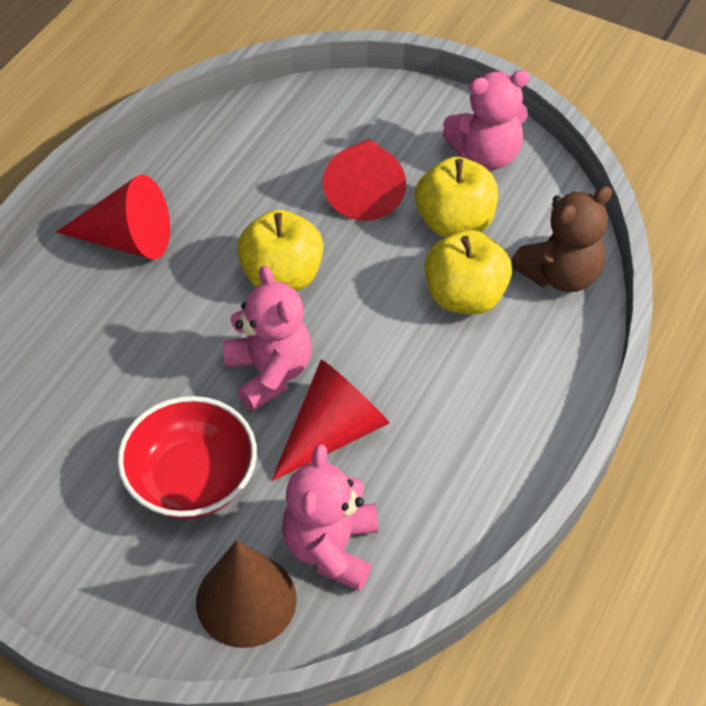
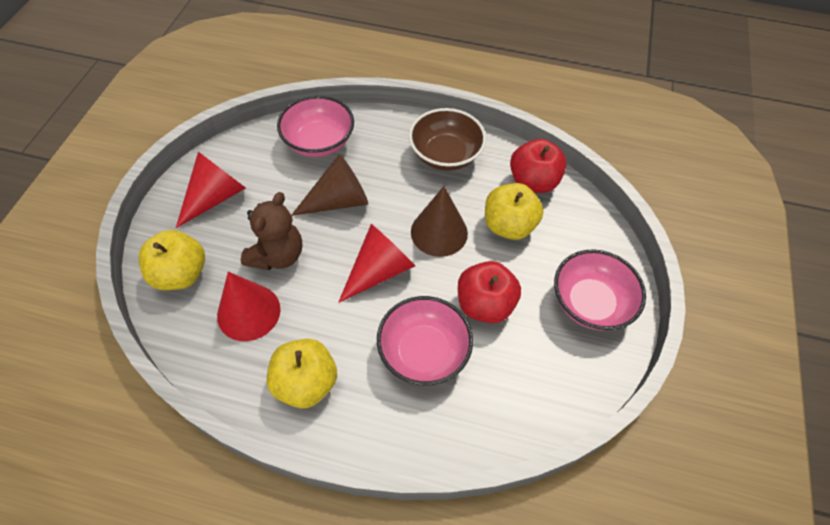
brown bowl: 0 -> 1
brown cone: 1 -> 2
pink bowl: 0 -> 3
pink teddy bear: 3 -> 0
red apple: 0 -> 2
red bowl: 1 -> 0

